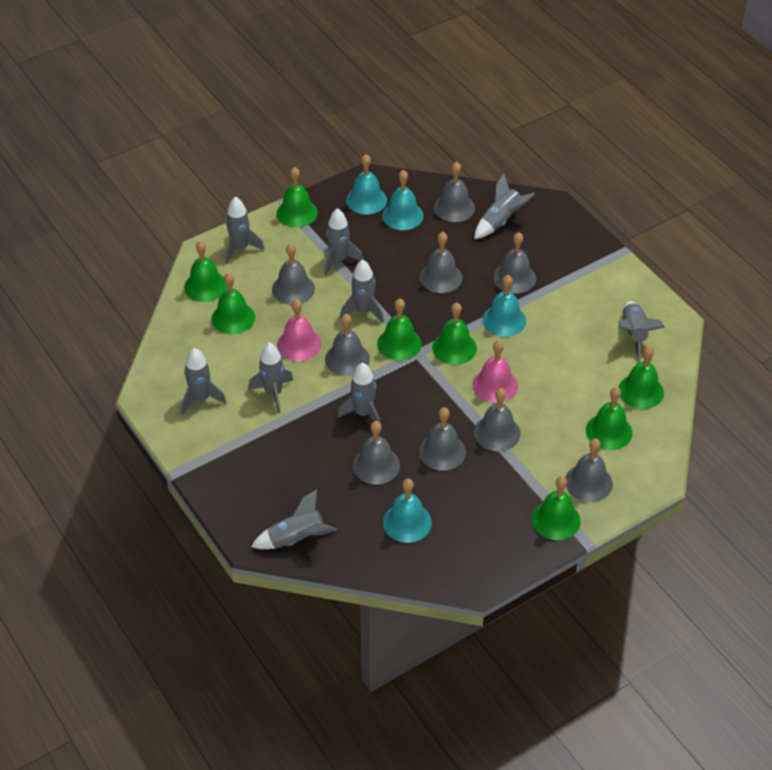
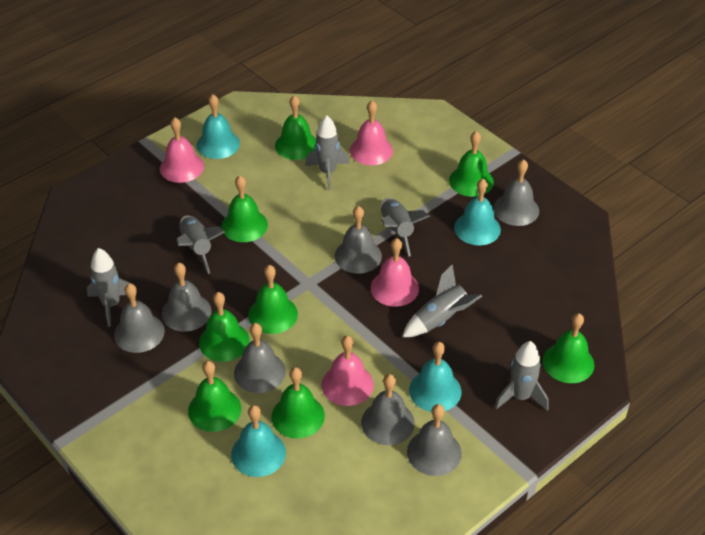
grey bell: 9 -> 7
grey rocket: 9 -> 6
pink bell: 2 -> 4

